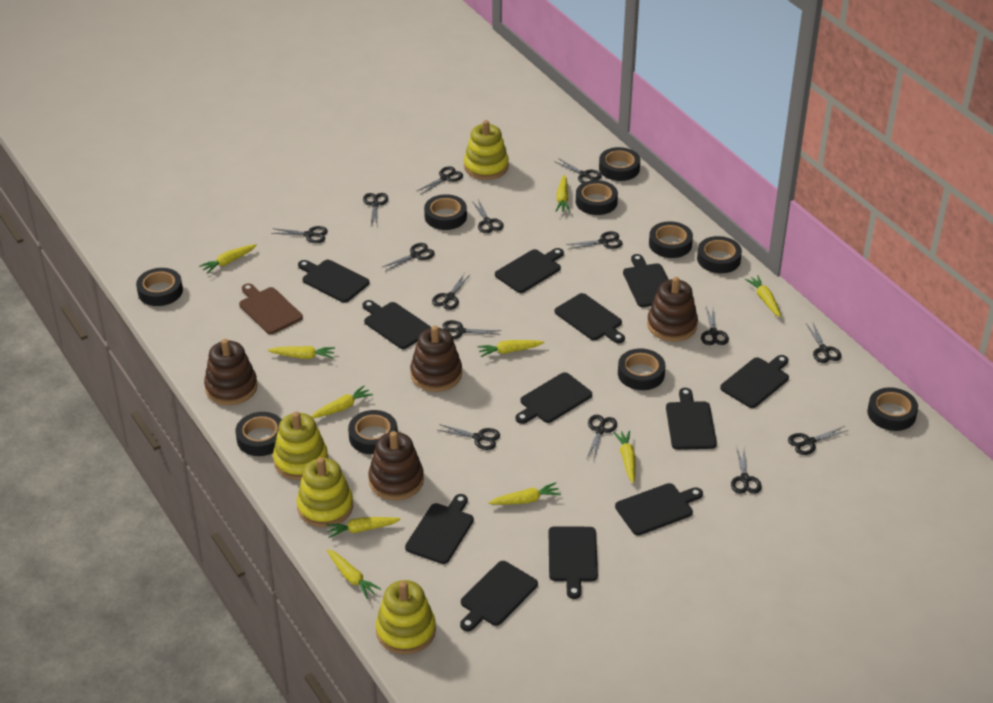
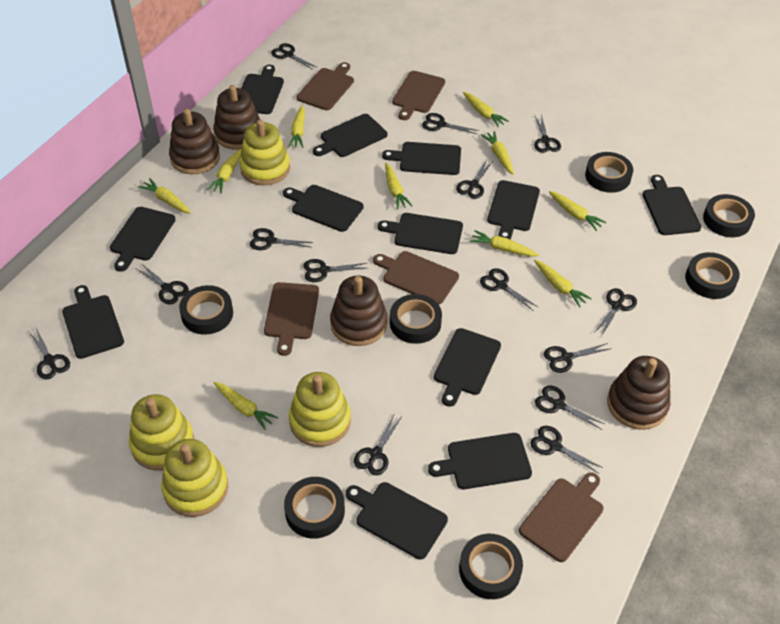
black scissors: 15 -> 14
black tape: 10 -> 7
brown cutting board: 1 -> 5

